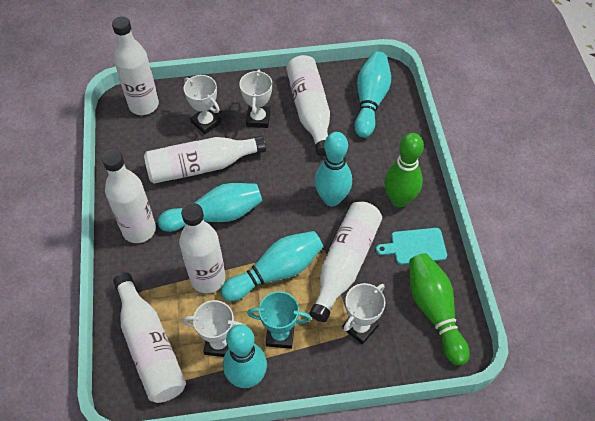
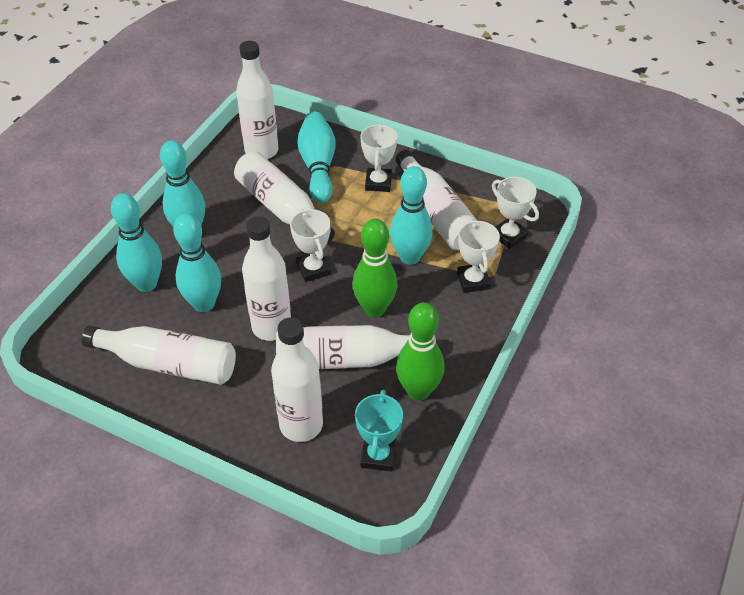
turquoise cutting board: 1 -> 0

